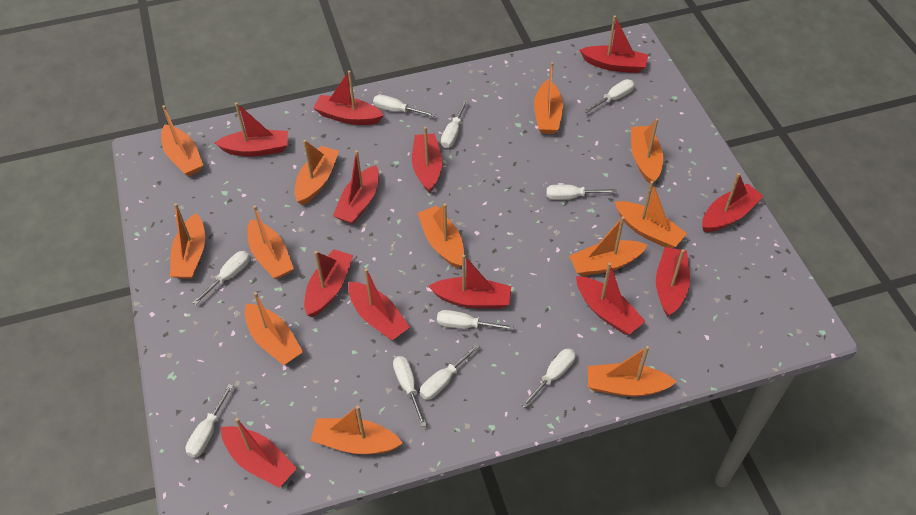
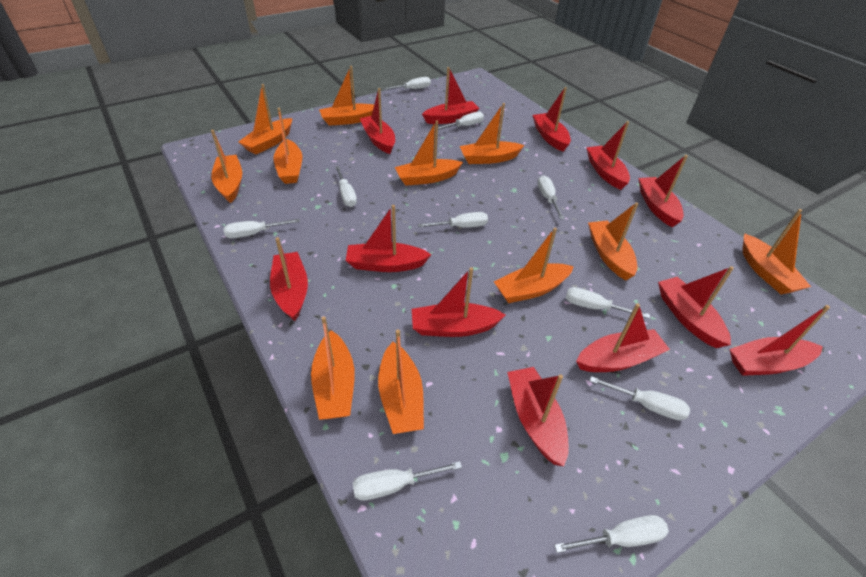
orange boat: 12 -> 11

